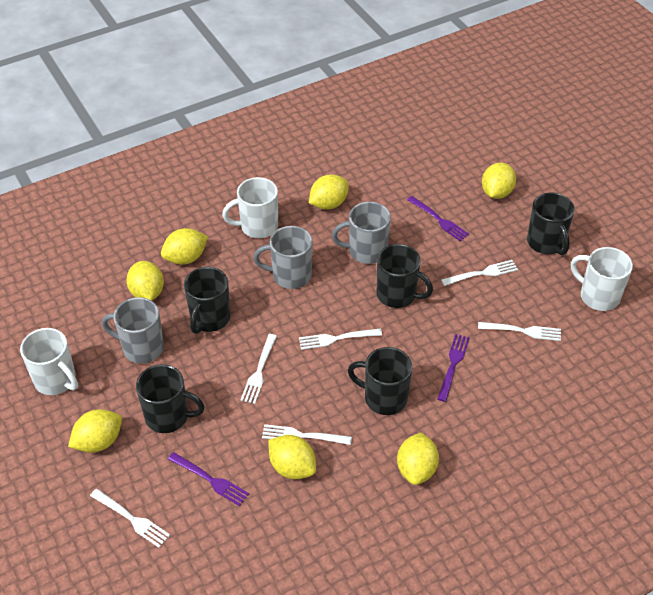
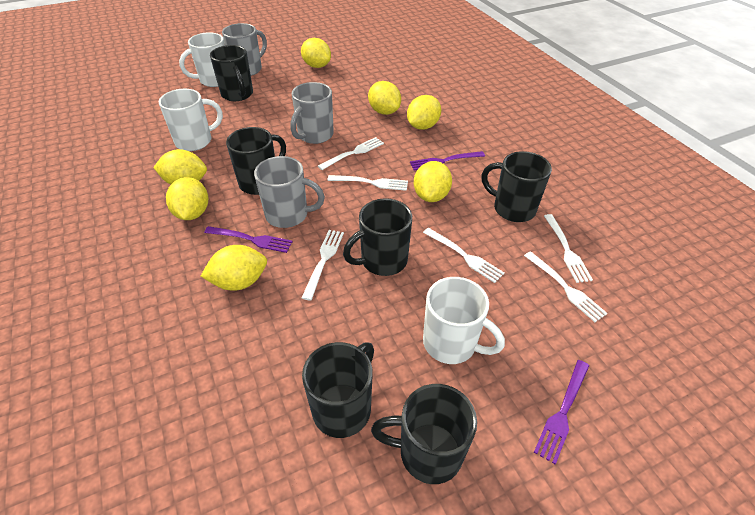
black mug: 5 -> 6

